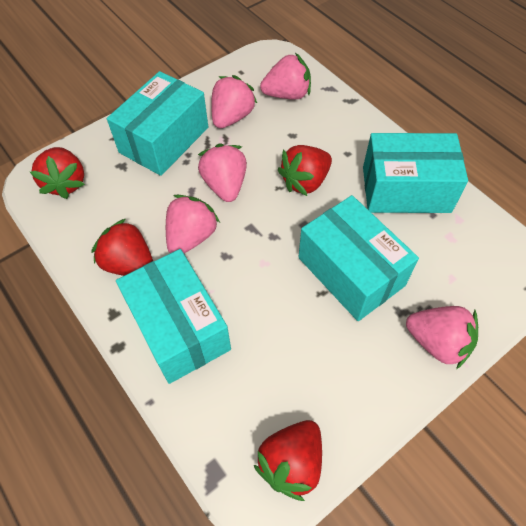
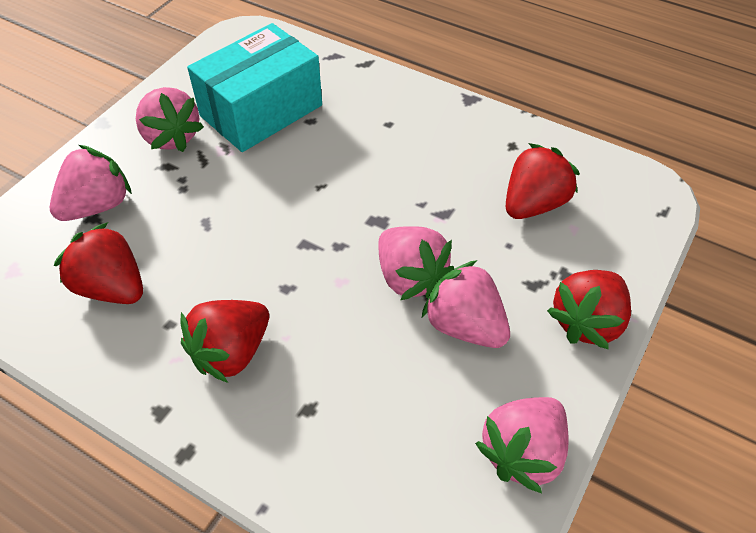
turquoise box: 4 -> 1

